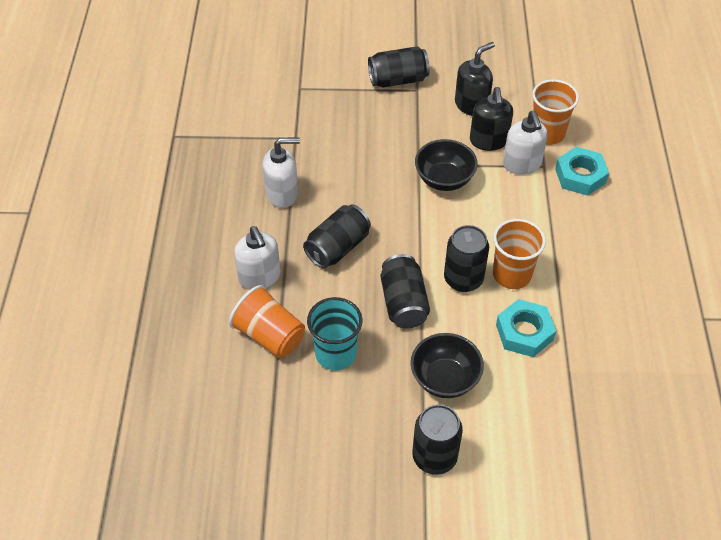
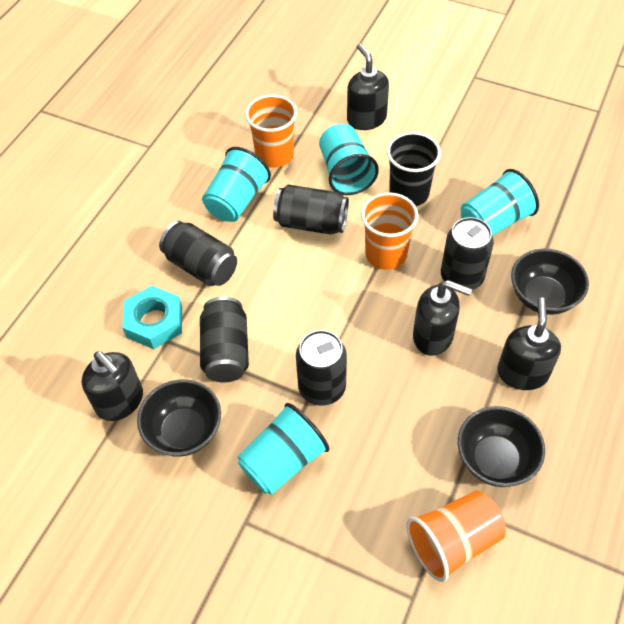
black bowl: 2 -> 3
black cup: 0 -> 1
black soap dispenser: 2 -> 4
turquoise cup: 1 -> 4
turquoise nut: 2 -> 1
white soap dispenser: 3 -> 0

